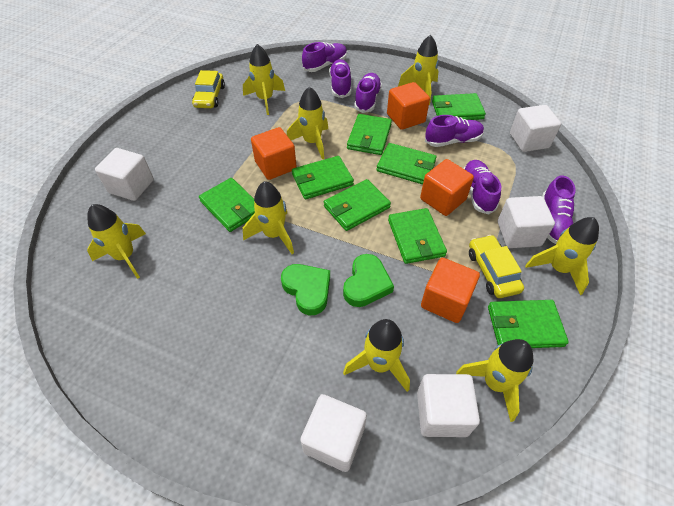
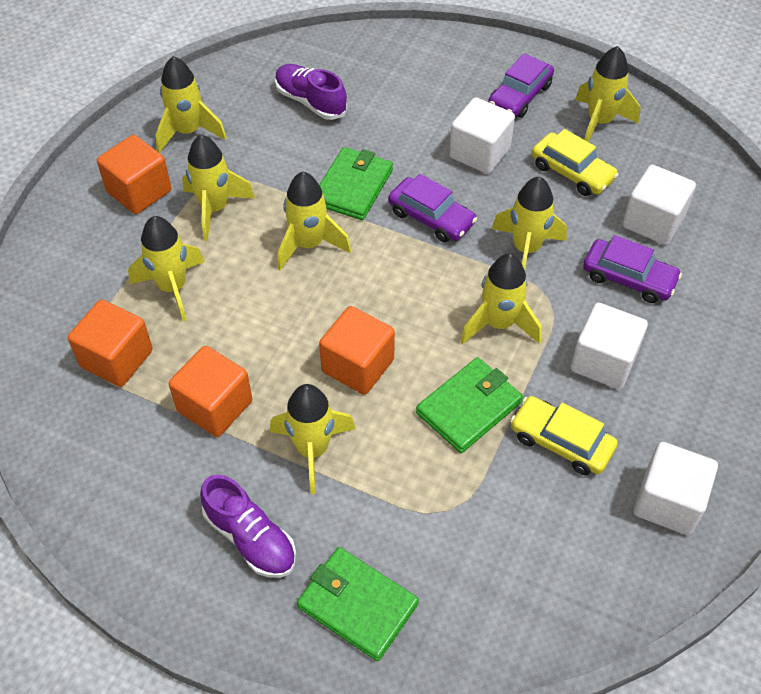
green heart: 2 -> 0
green wallet: 8 -> 3
purple car: 0 -> 3
purple shoe: 6 -> 2
white cube: 5 -> 4

